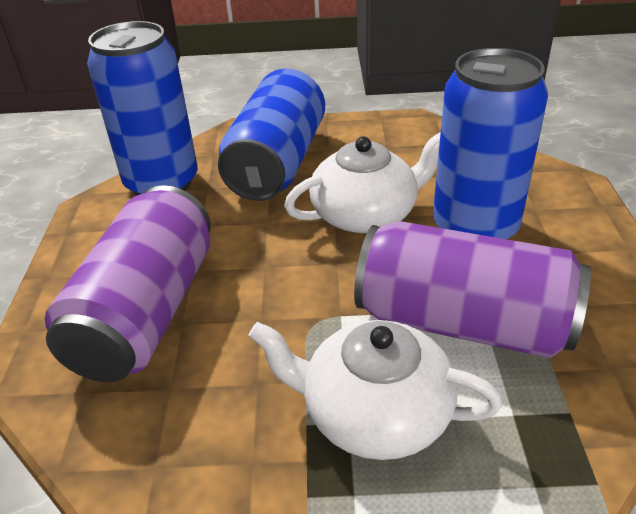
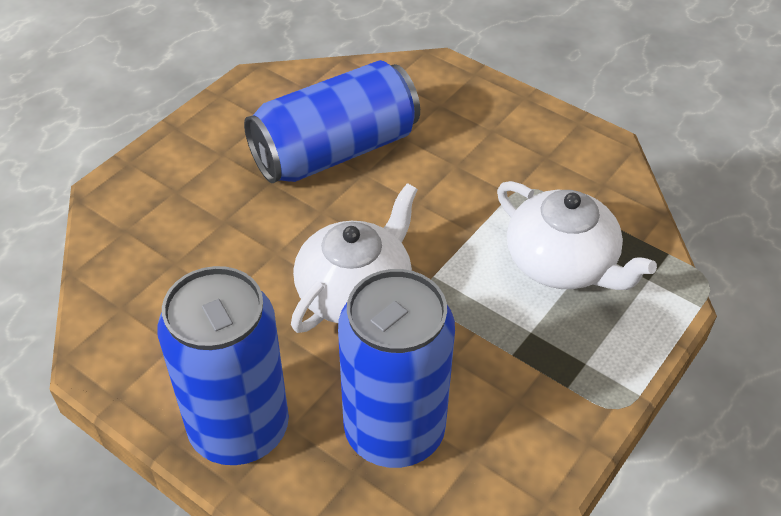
purple can: 2 -> 0

